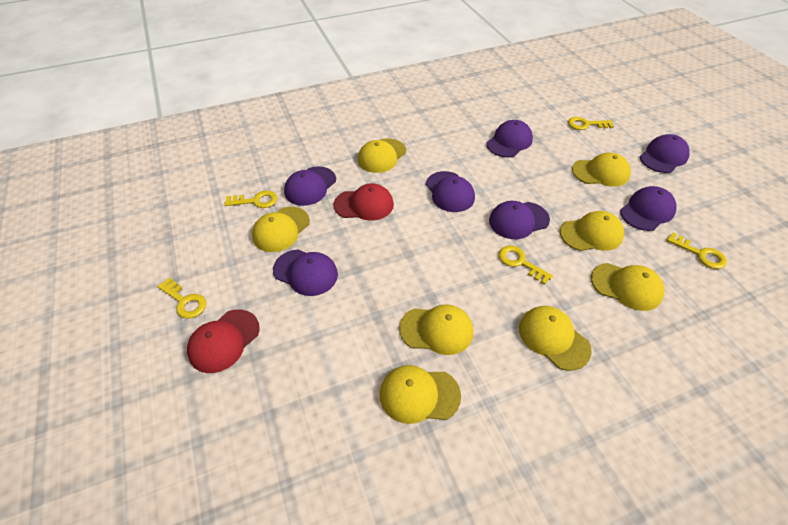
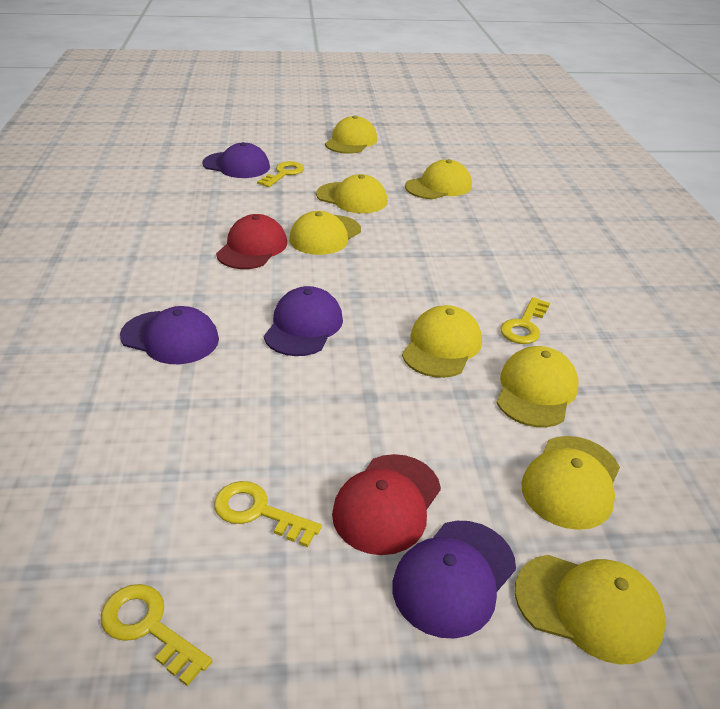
purple cap: 7 -> 4
yellow key: 5 -> 4

